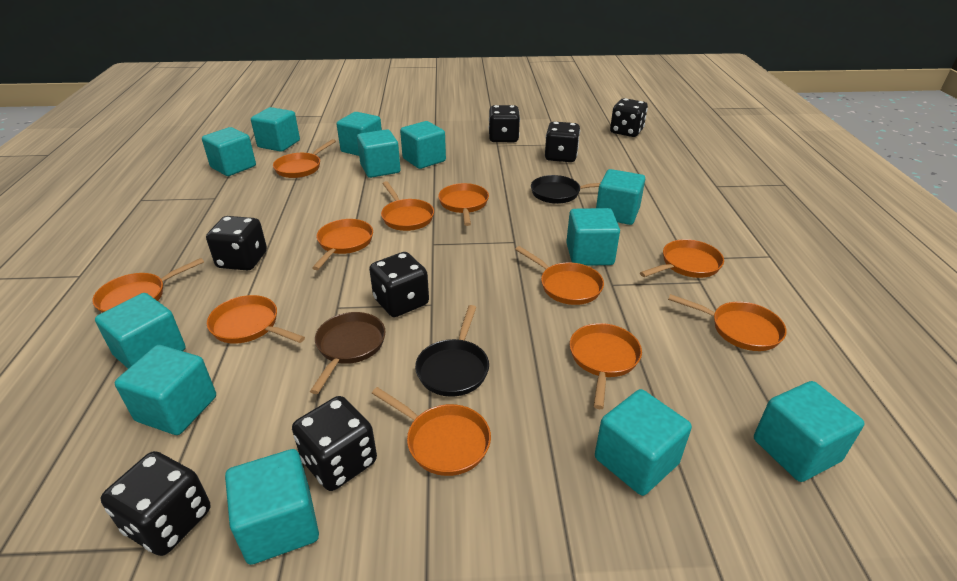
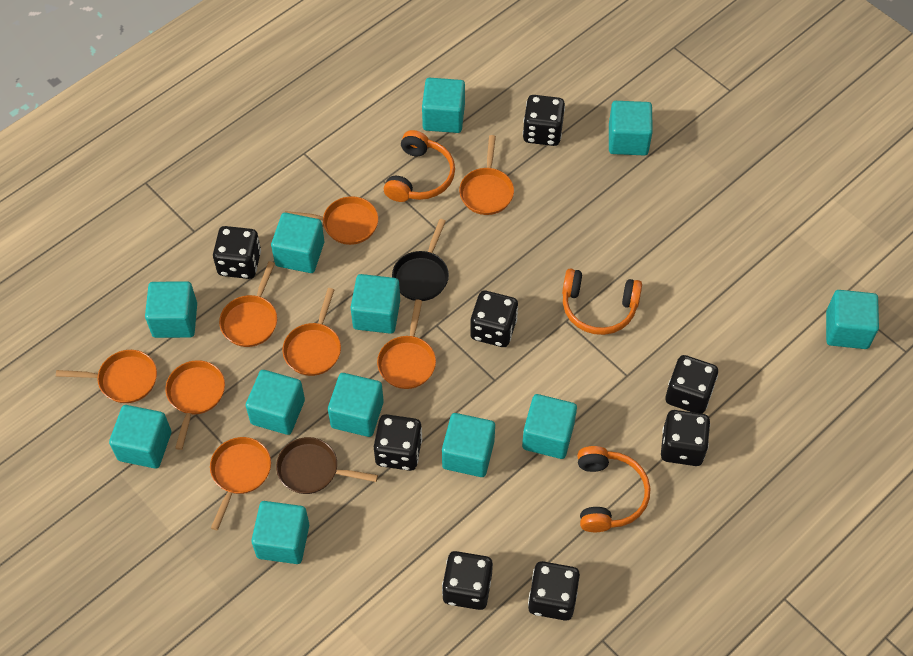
black dice: 7 -> 8
black pan: 2 -> 1
orange headphones: 0 -> 3
orange pan: 11 -> 8

